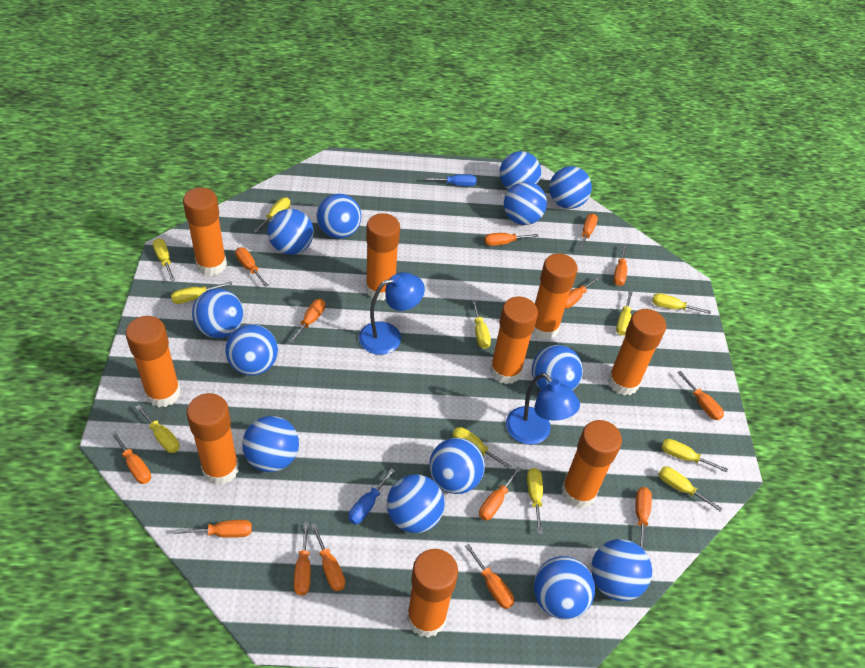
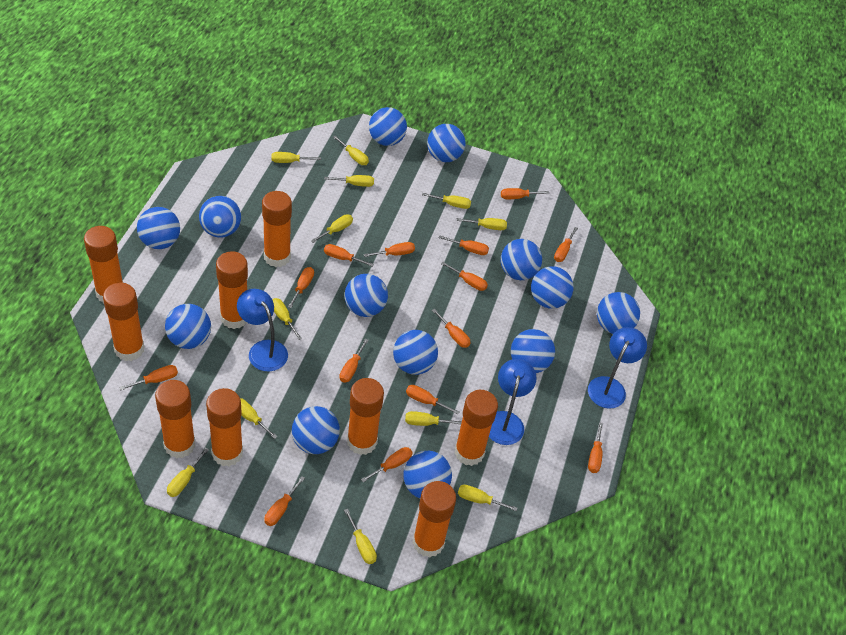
blue lamp: 2 -> 3
blue screwdriver: 2 -> 0
yellow screwdriver: 11 -> 12

